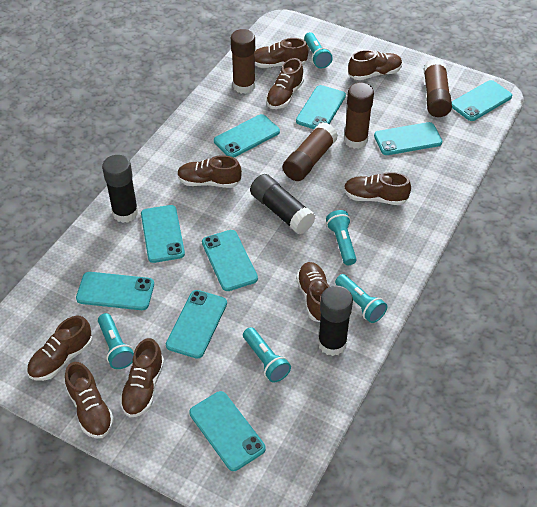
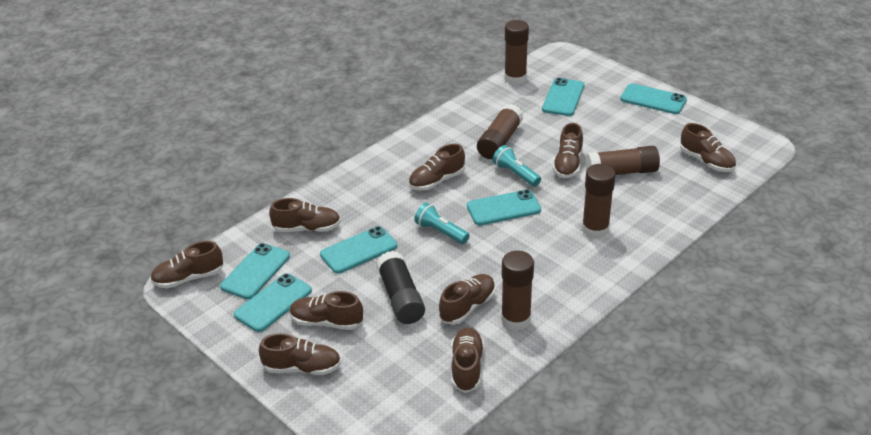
black glue stick: 3 -> 1
brown glue stick: 4 -> 5
turquoise flashlight: 5 -> 2
turquoise phone: 9 -> 6

